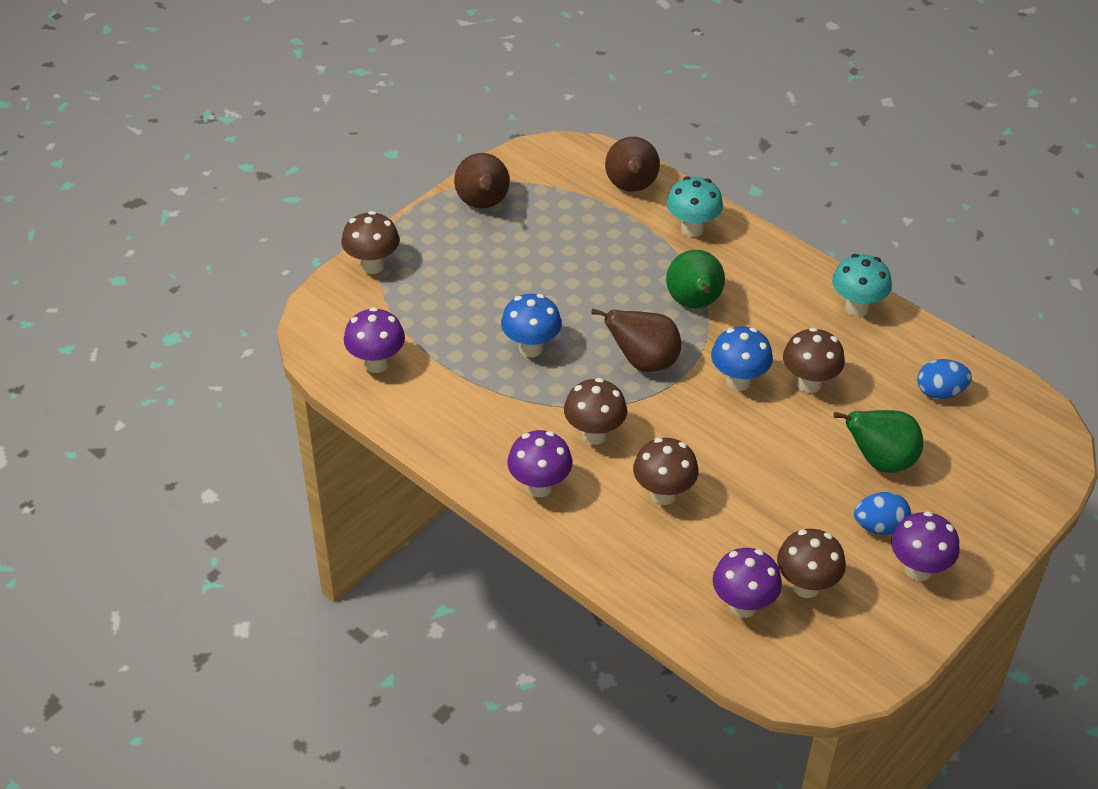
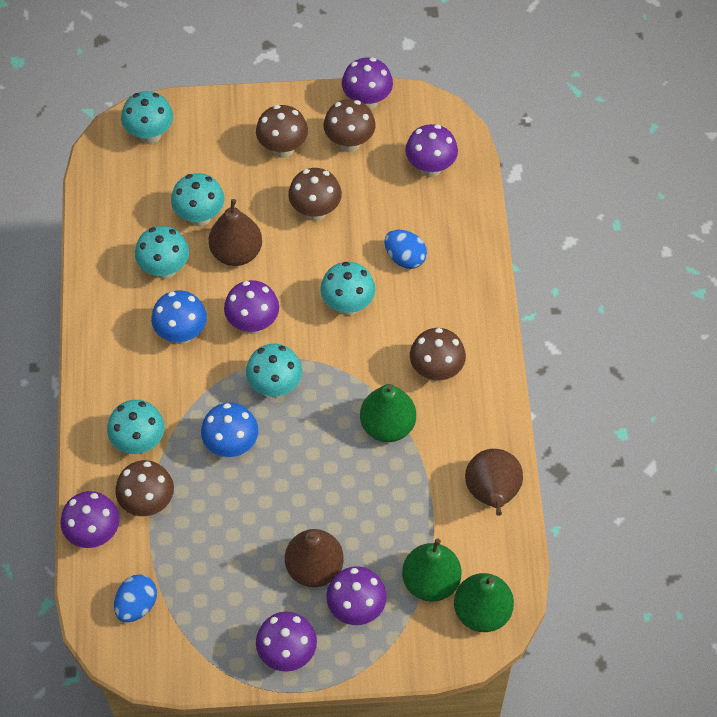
green pear: 2 -> 3
purple mushroom: 4 -> 6
turquoise mushroom: 2 -> 6

